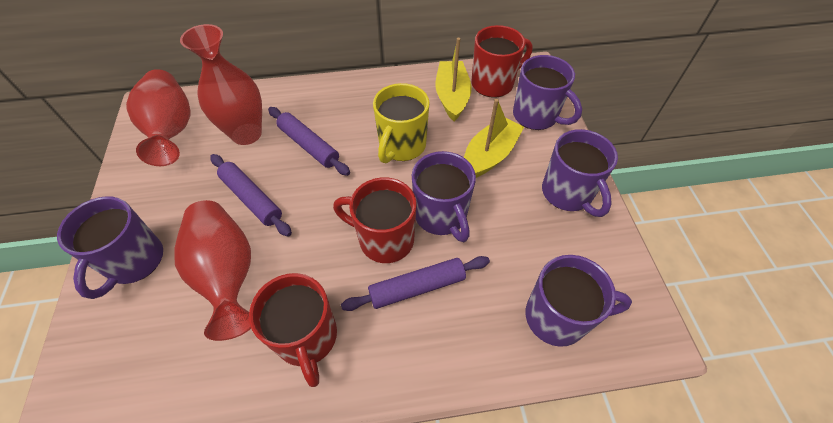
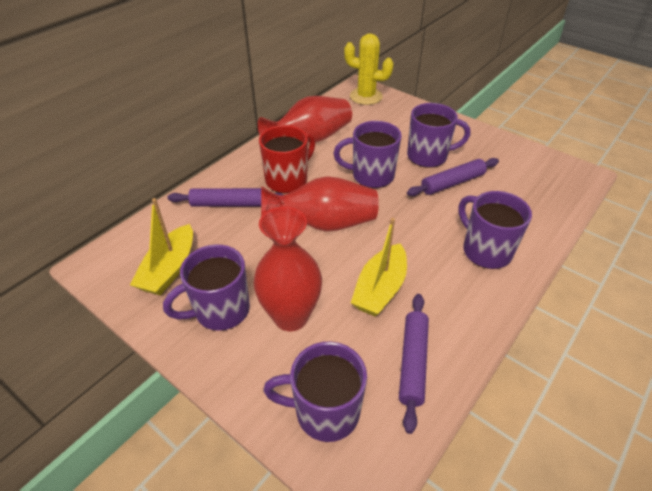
red mug: 3 -> 1
yellow cactus: 0 -> 1
yellow mug: 1 -> 0

